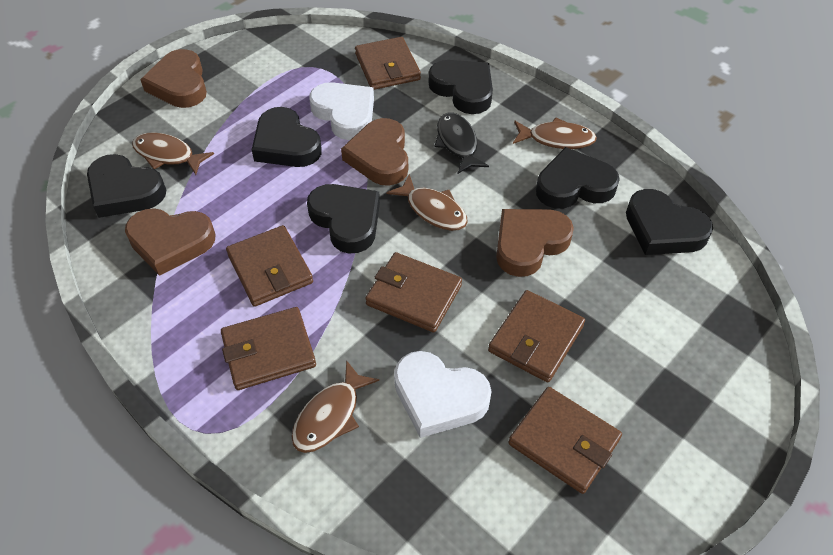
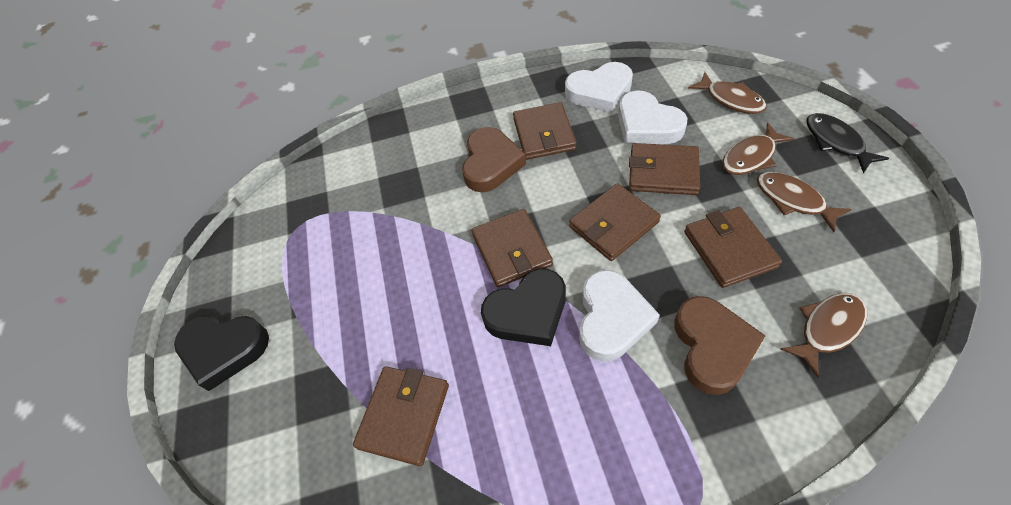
black heart: 6 -> 2
brown heart: 4 -> 2
white heart: 2 -> 3

